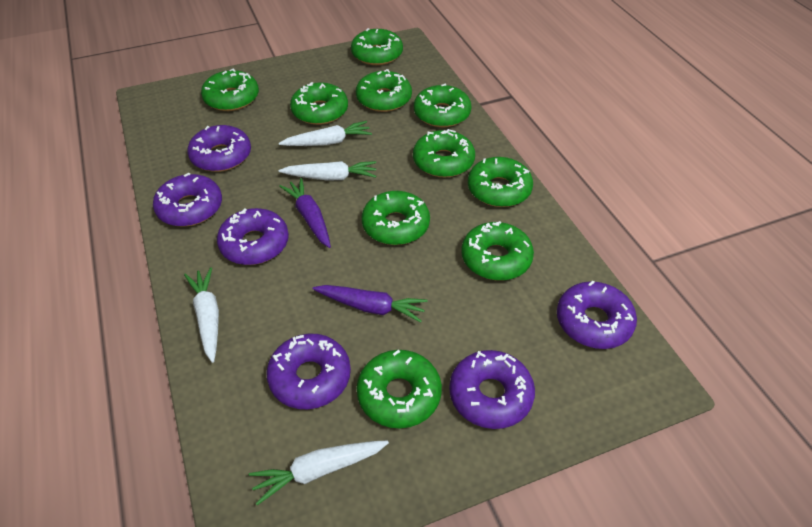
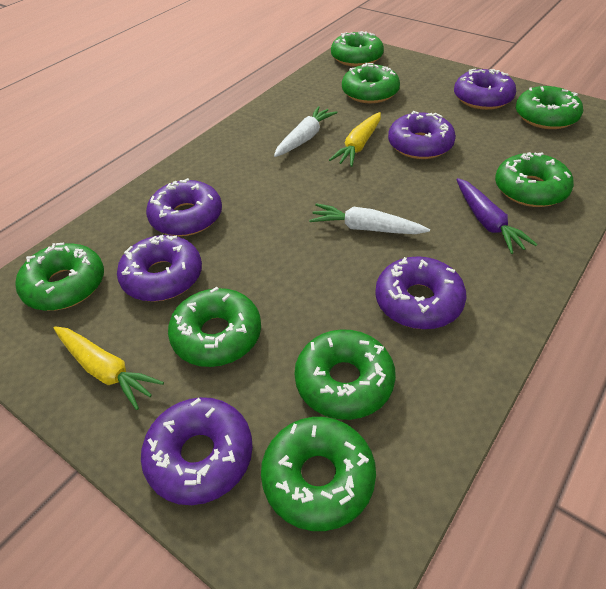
green donut: 10 -> 8
purple carrot: 2 -> 1
white carrot: 4 -> 2
yellow carrot: 0 -> 2

